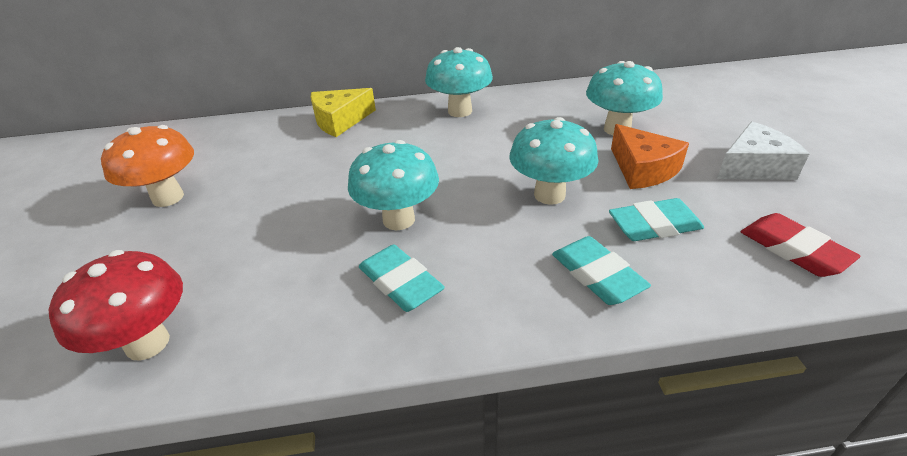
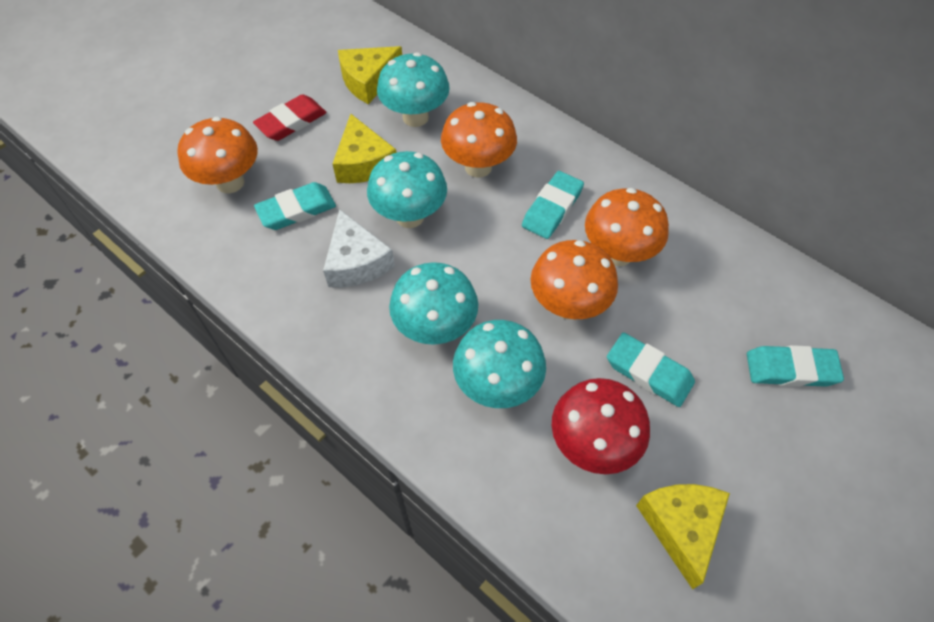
orange cheese: 1 -> 0
orange mushroom: 1 -> 4
turquoise eraser: 3 -> 4
yellow cheese: 1 -> 3

